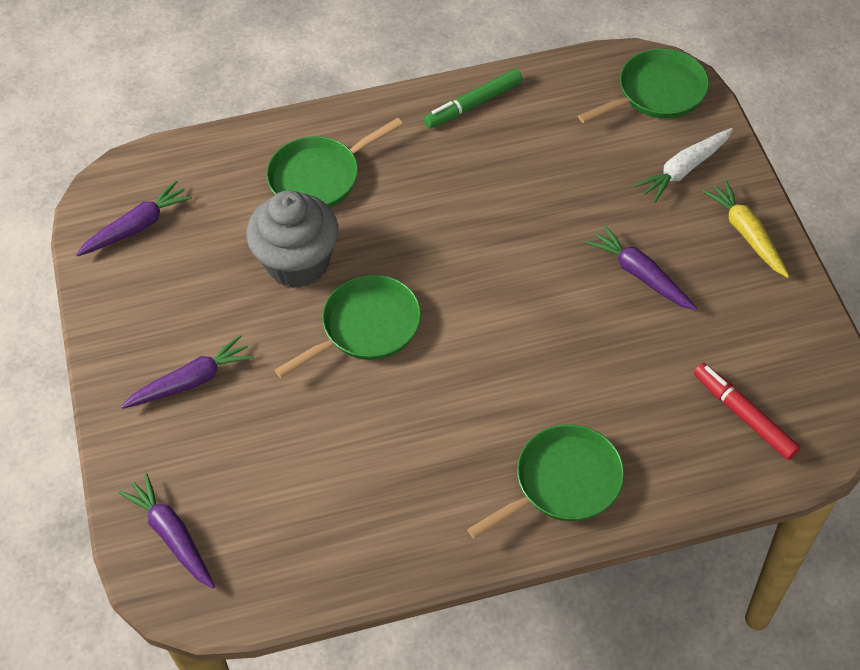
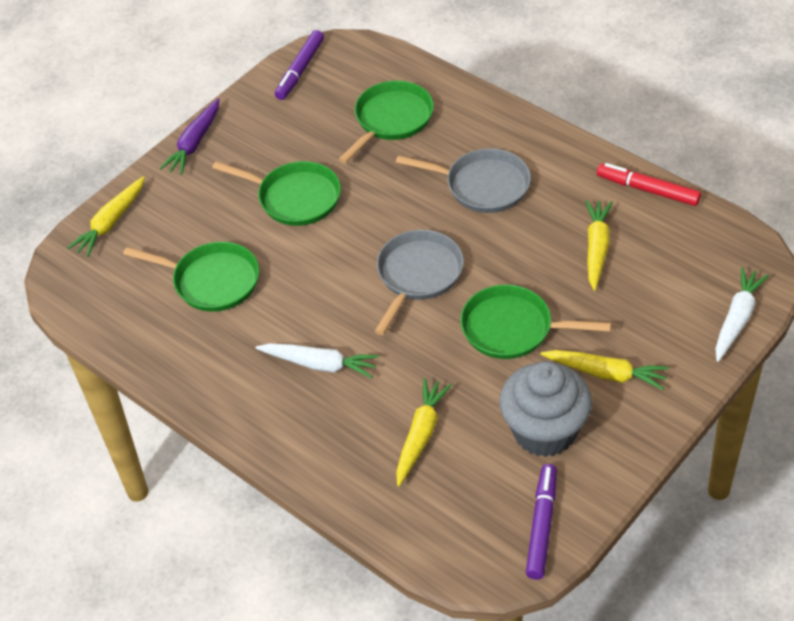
green marker: 1 -> 0
grey pan: 0 -> 2
purple carrot: 4 -> 1
purple marker: 0 -> 2
white carrot: 1 -> 2
yellow carrot: 1 -> 4

